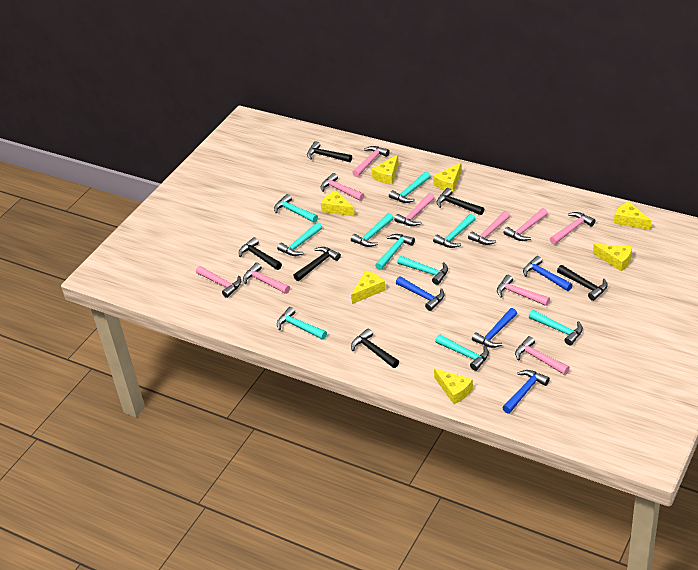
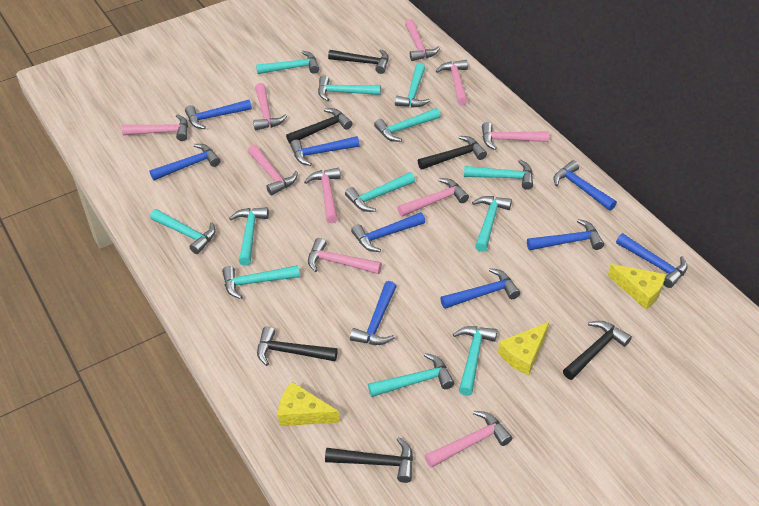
blue hammer: 4 -> 9
turquoise hammer: 10 -> 12
yellow cheese: 7 -> 3

